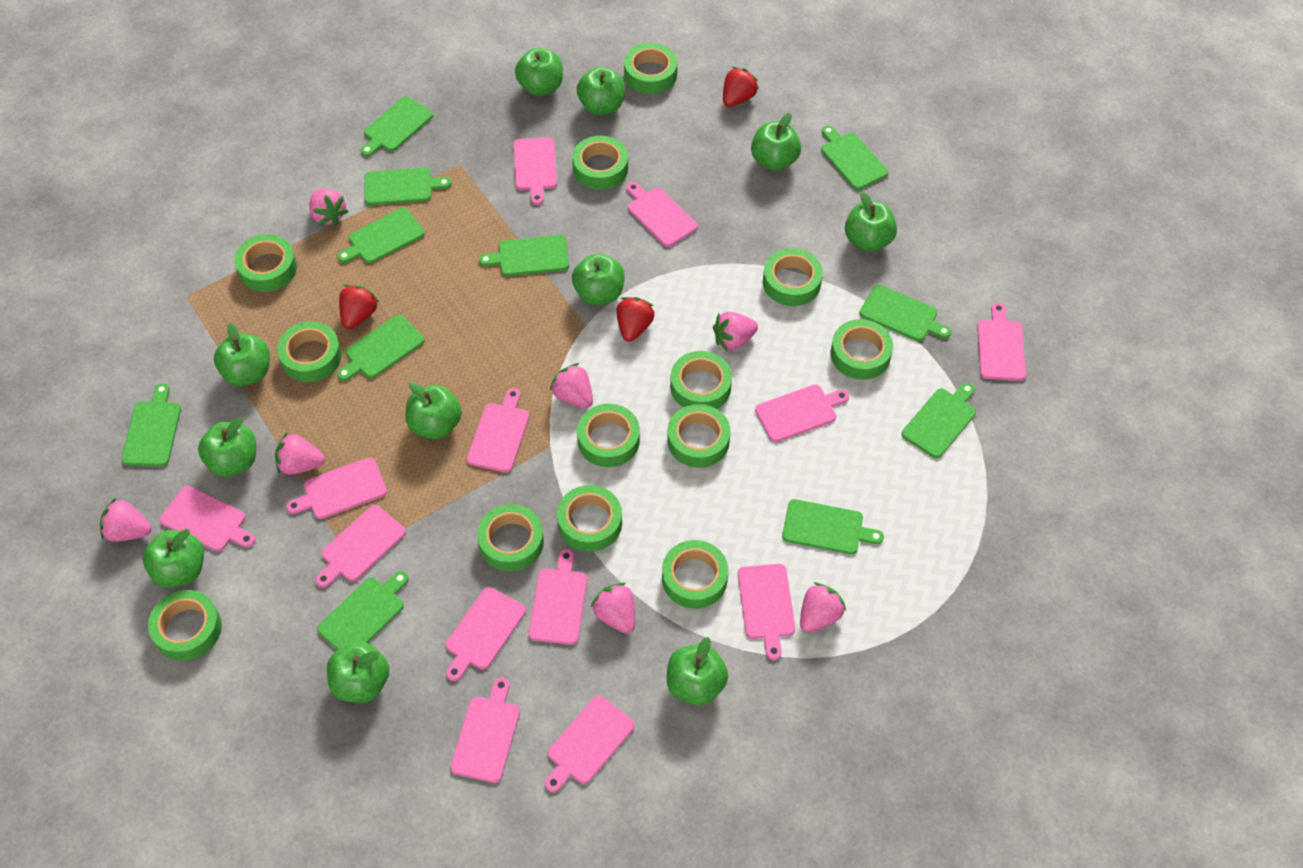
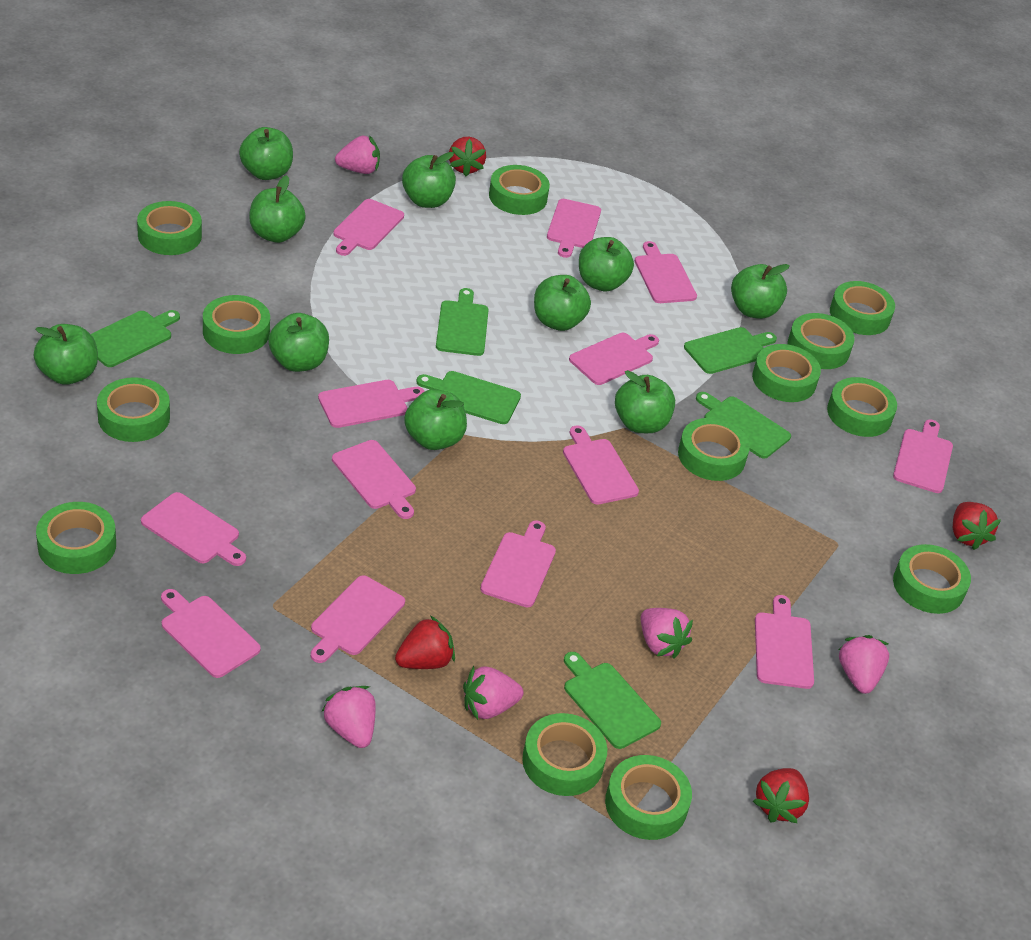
green apple: 11 -> 10
green cutting board: 11 -> 6
pink strawberry: 7 -> 5
red strawberry: 3 -> 4

